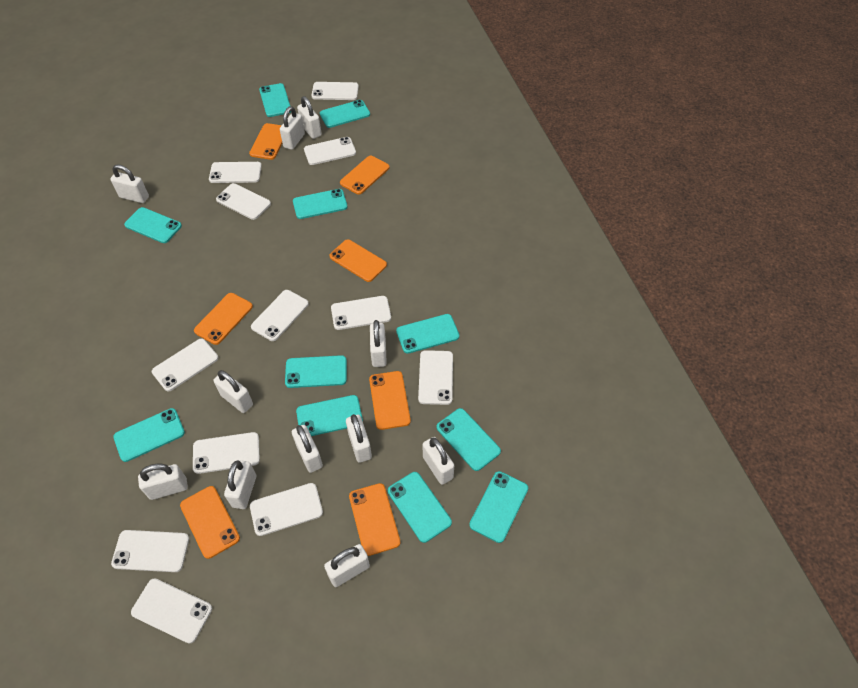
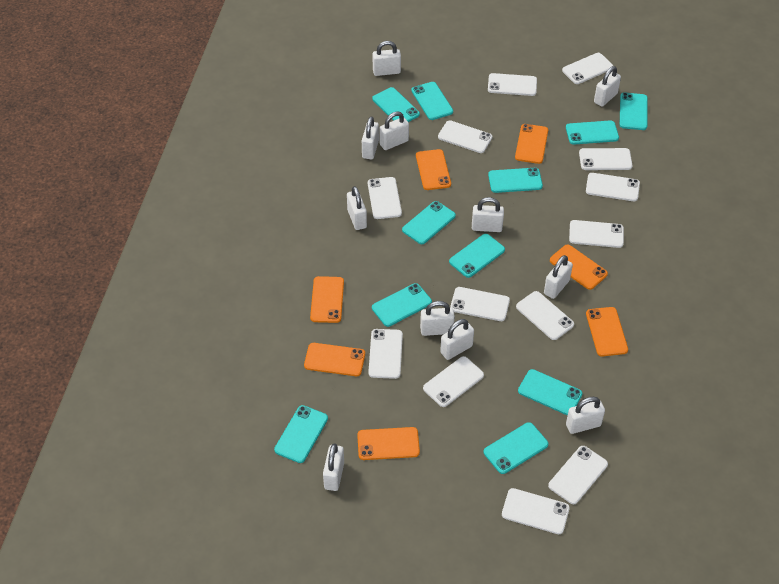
white phone: 12 -> 13

